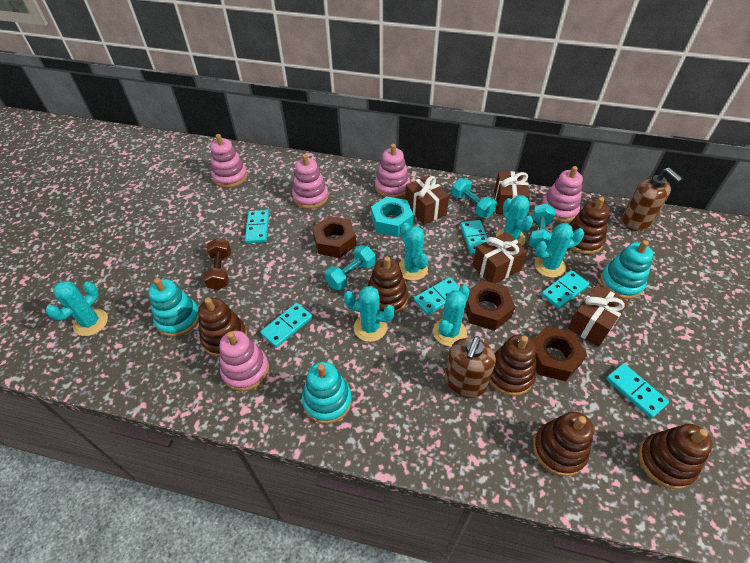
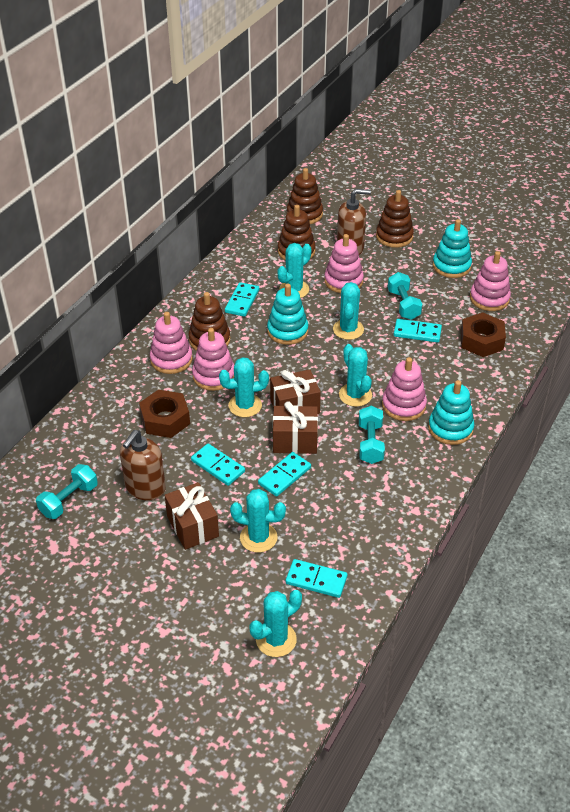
brown dumbbell: 1 -> 0
brown gift: 4 -> 3
brown nut: 3 -> 2
brown stacking toy: 6 -> 4
turquoise domino: 6 -> 5
turquoise nut: 1 -> 0

